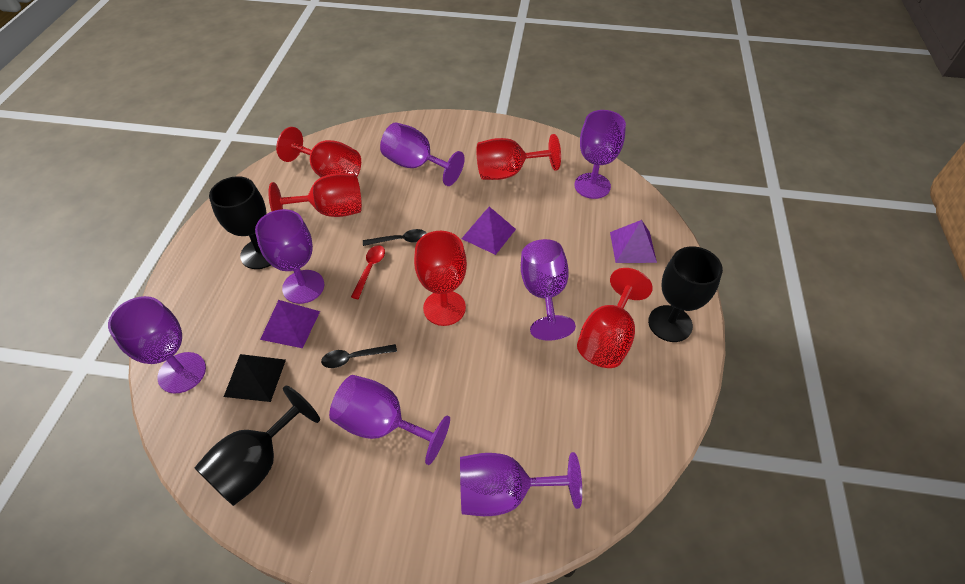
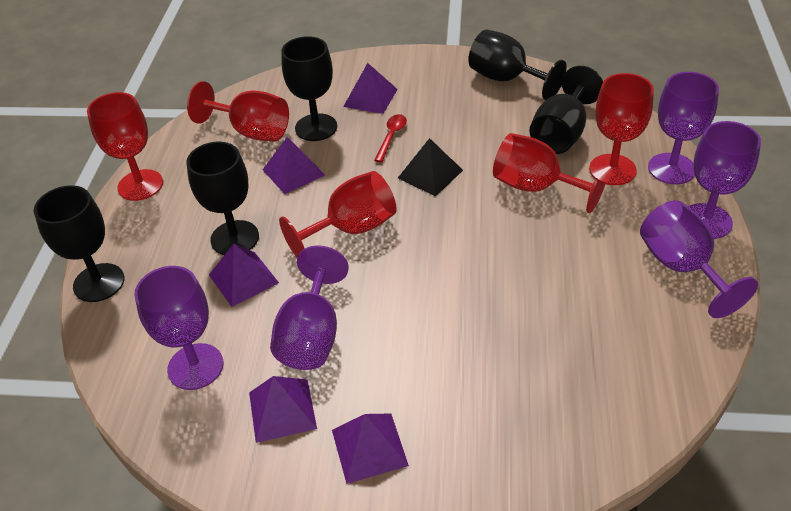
black goblet: 3 -> 5
black spoon: 2 -> 0
purple goblet: 7 -> 5
purple pyramid: 3 -> 5

